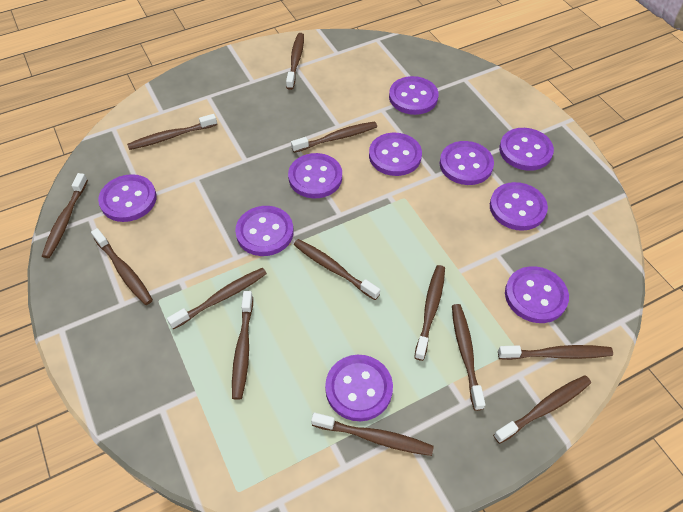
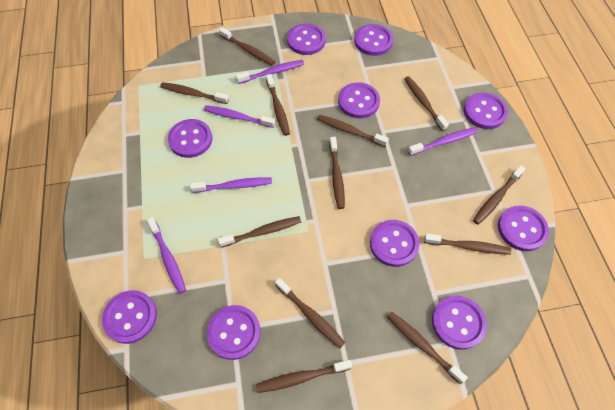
brown toothbrush: 13 -> 12
purple toothbrush: 0 -> 5

